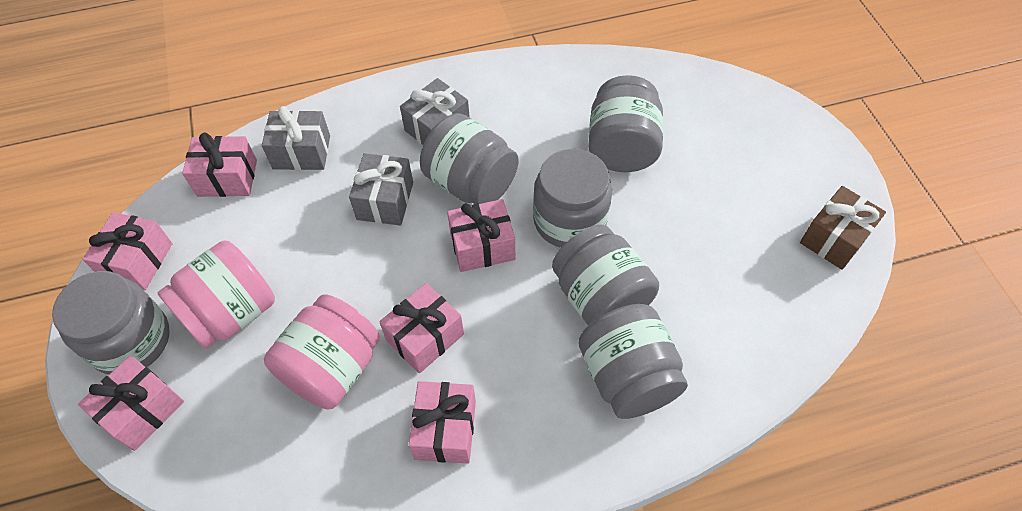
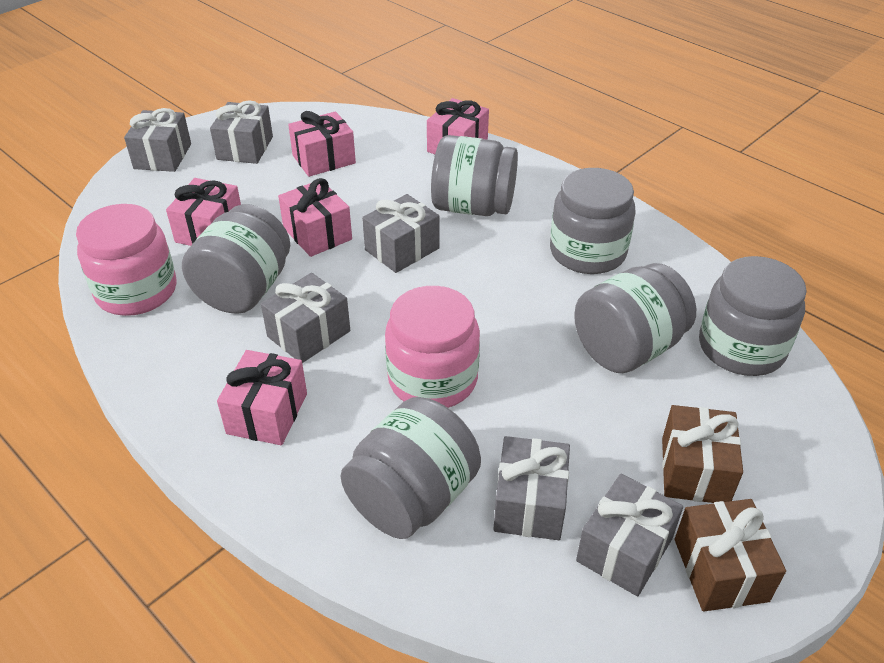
brown gift: 1 -> 2
grey gift: 3 -> 6
pink gift: 6 -> 5

